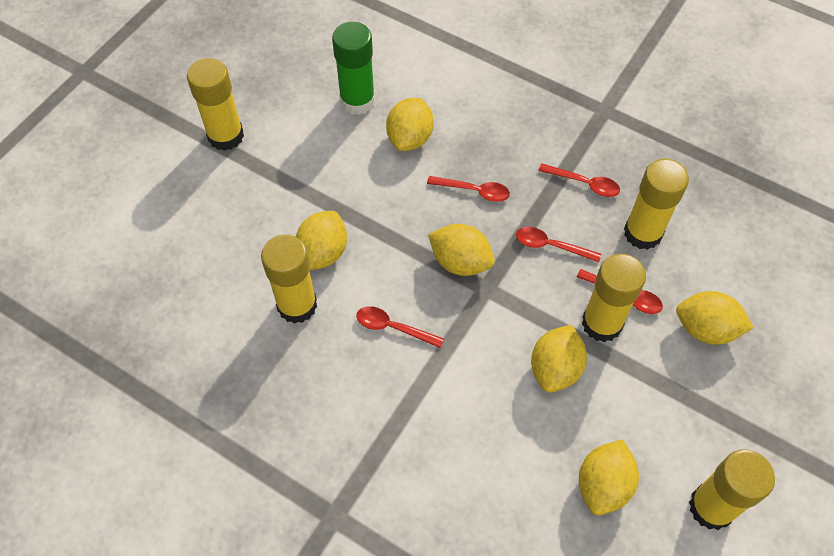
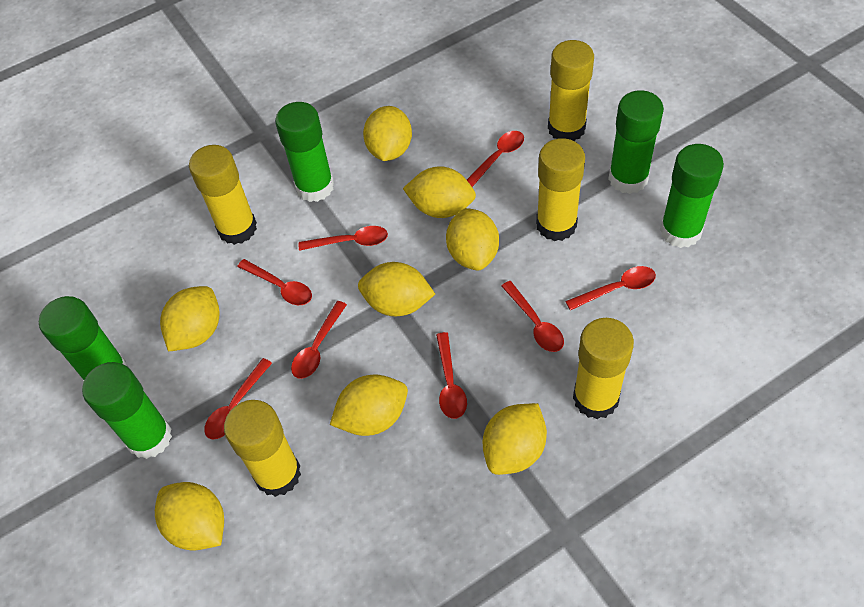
green glue stick: 1 -> 5
red spoon: 5 -> 8
yellow lemon: 6 -> 8

